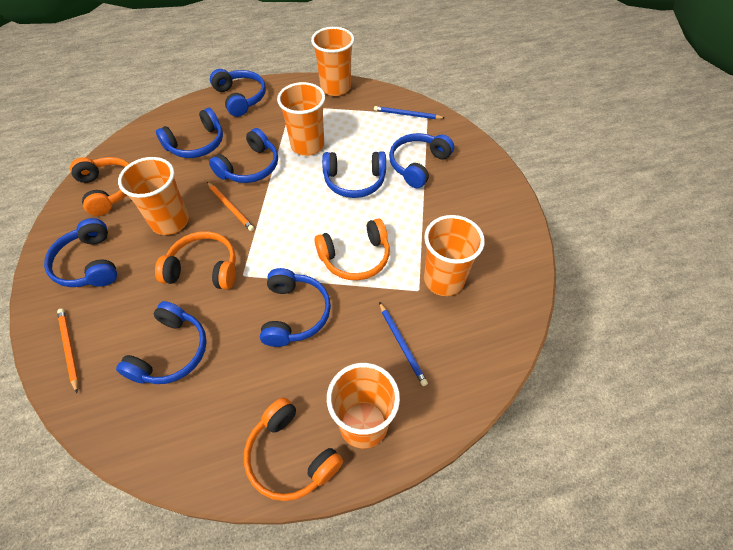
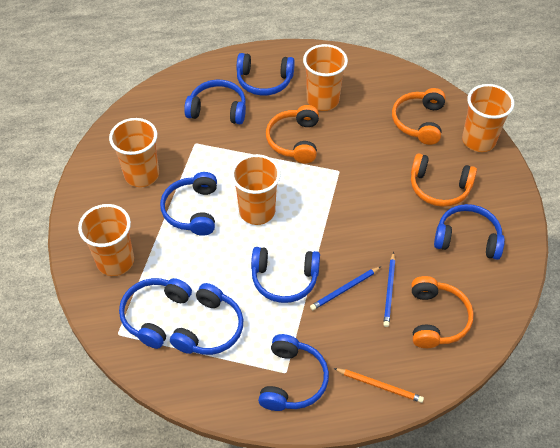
orange pencil: 2 -> 1

